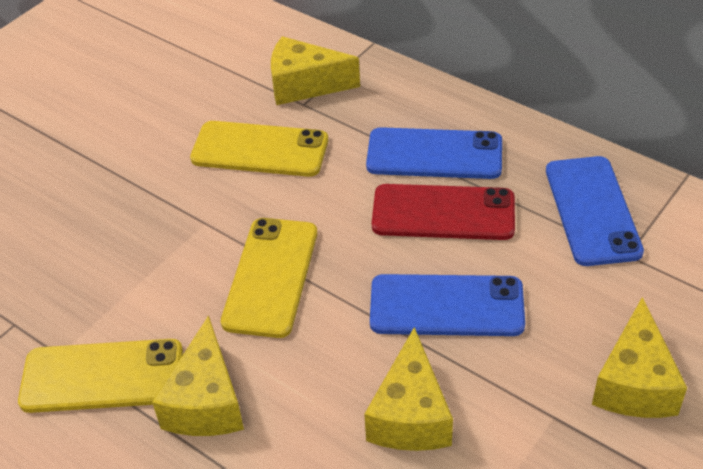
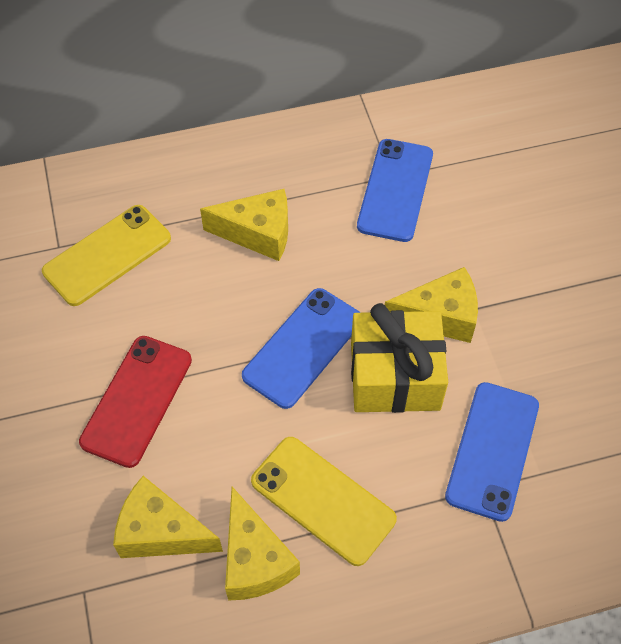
yellow gift: 0 -> 1
yellow phone: 3 -> 2

